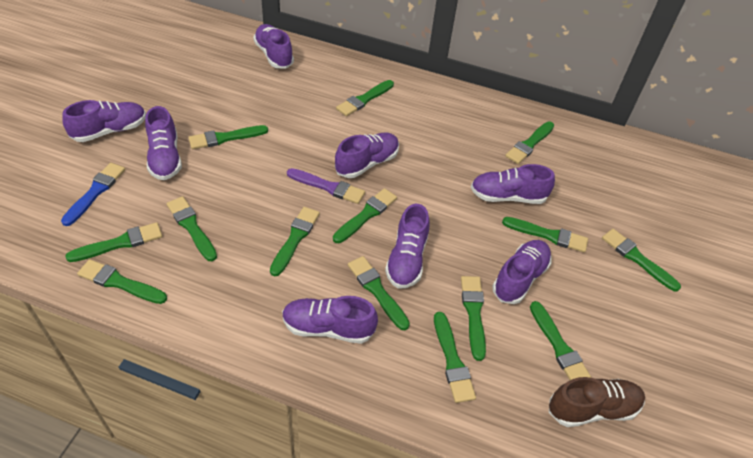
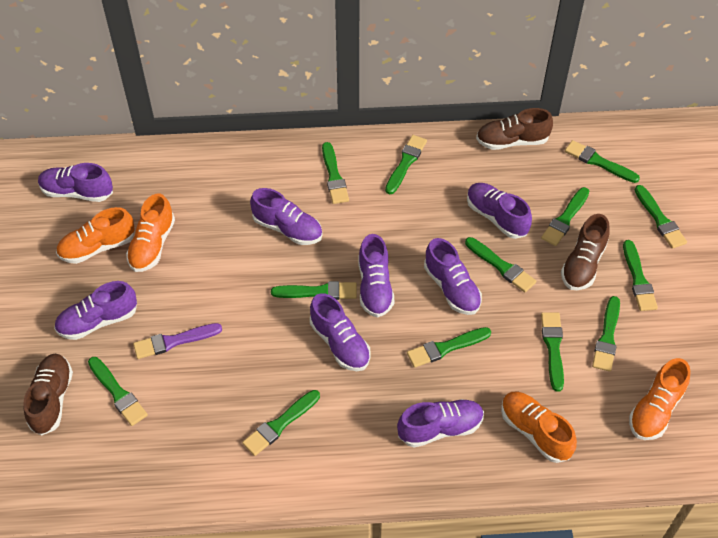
blue brush: 1 -> 0
brown shoe: 1 -> 3
green brush: 14 -> 13
orange shoe: 0 -> 4

